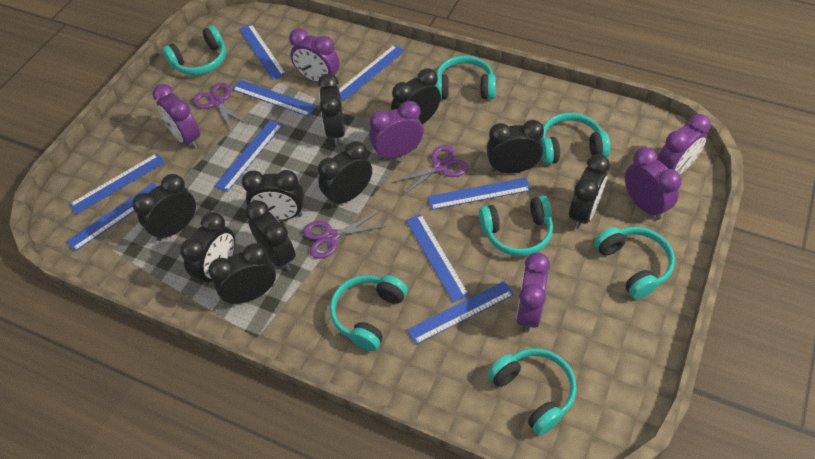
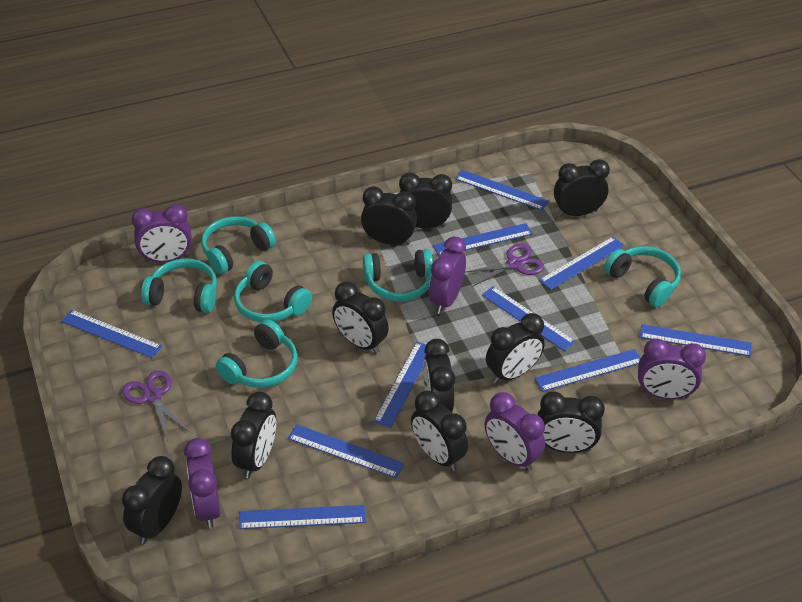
blue ruler: 9 -> 10
purple clock: 6 -> 5
purple scissors: 3 -> 2
turquoise headphones: 7 -> 6

